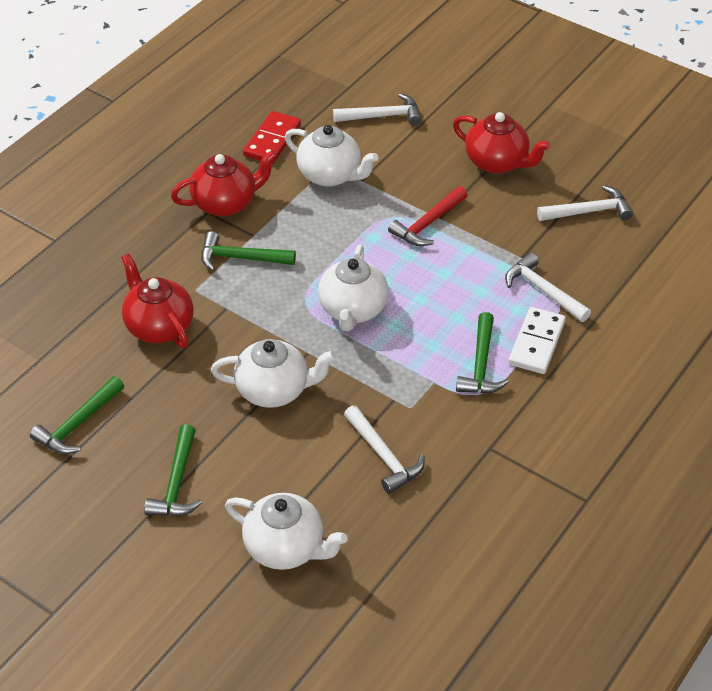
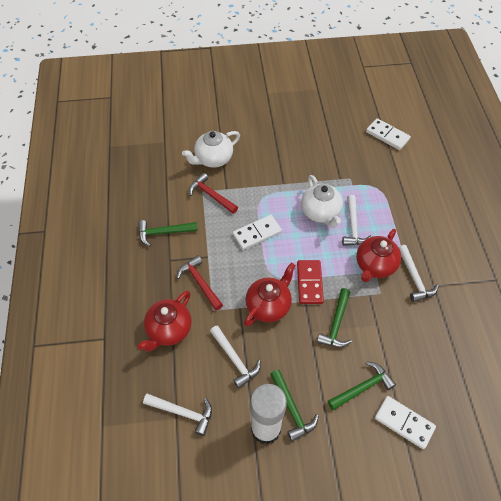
red hammer: 1 -> 2
white domino: 1 -> 3
white glue stick: 0 -> 1
white teapot: 4 -> 2

